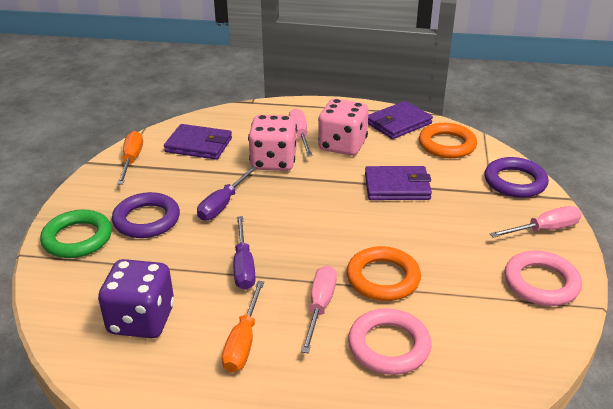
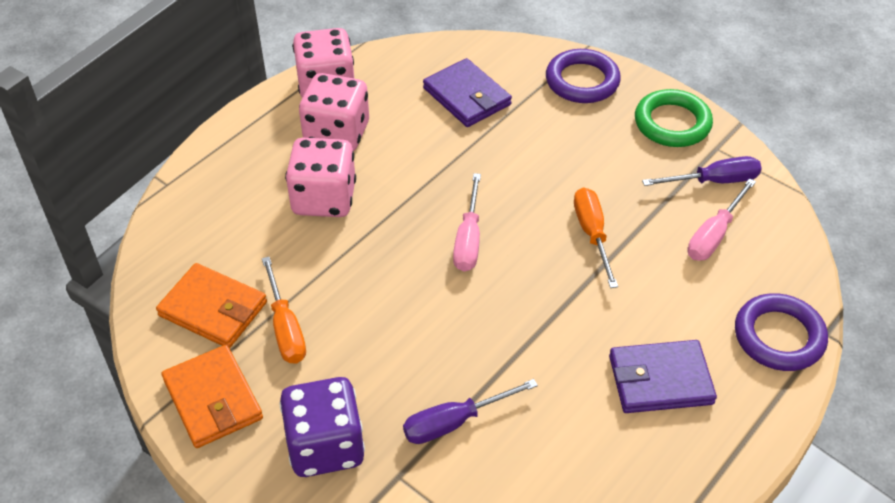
orange ring: 2 -> 0
orange wallet: 0 -> 2
pink dice: 2 -> 3
pink ring: 2 -> 0
pink screwdriver: 3 -> 2
purple wallet: 3 -> 2

